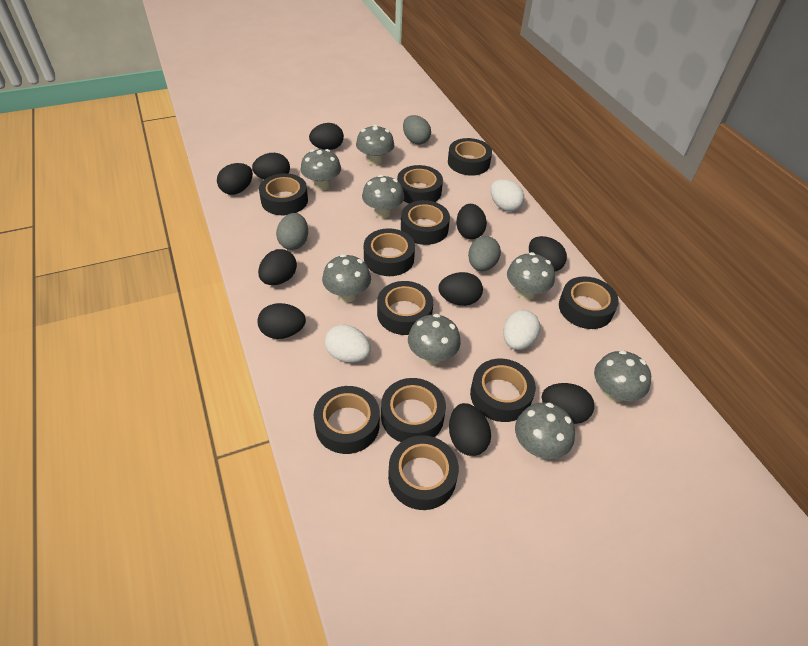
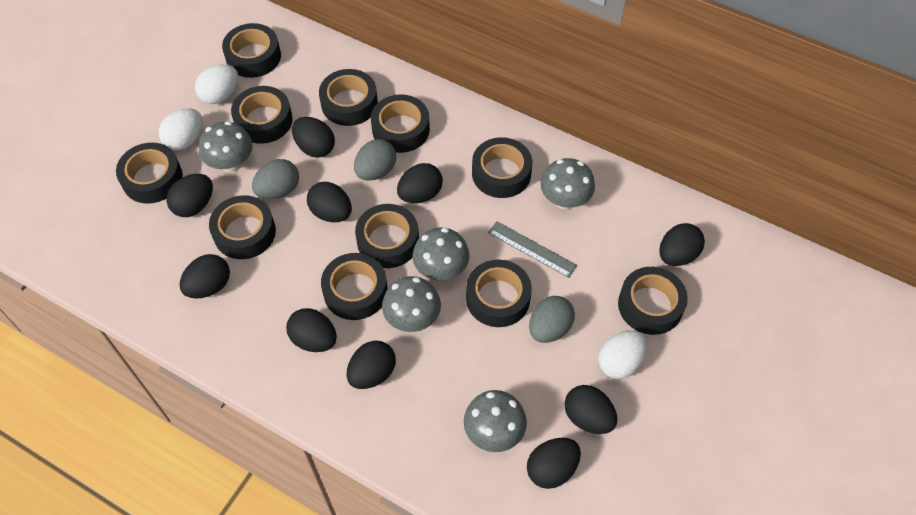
grey mushroom: 8 -> 5
grey ruler: 0 -> 1

